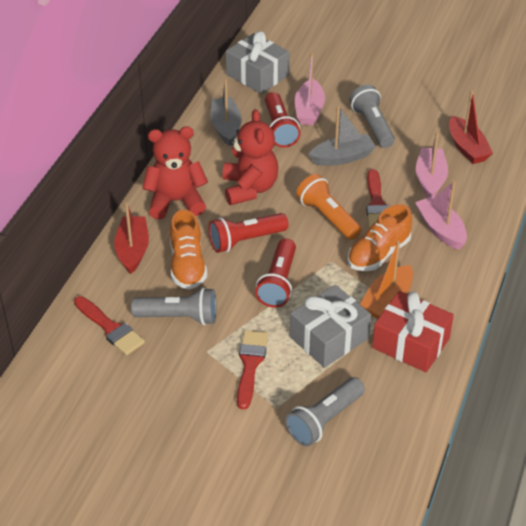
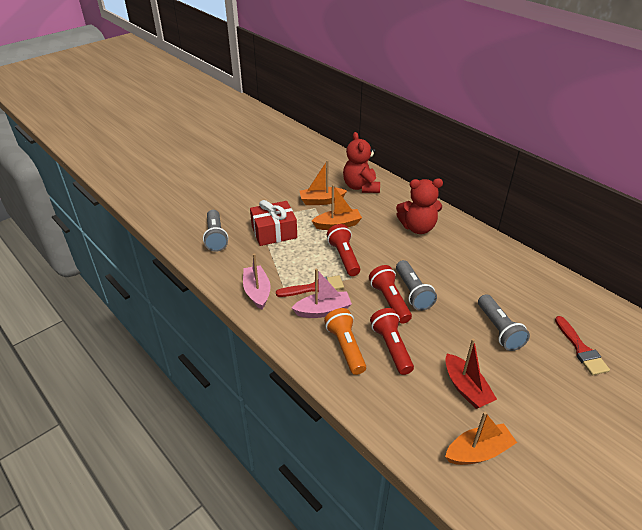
grey boat: 2 -> 0
grey gift: 2 -> 0
orange boat: 1 -> 3
orange shoe: 2 -> 0
pink boat: 3 -> 2
red boat: 2 -> 1
red brush: 3 -> 2

